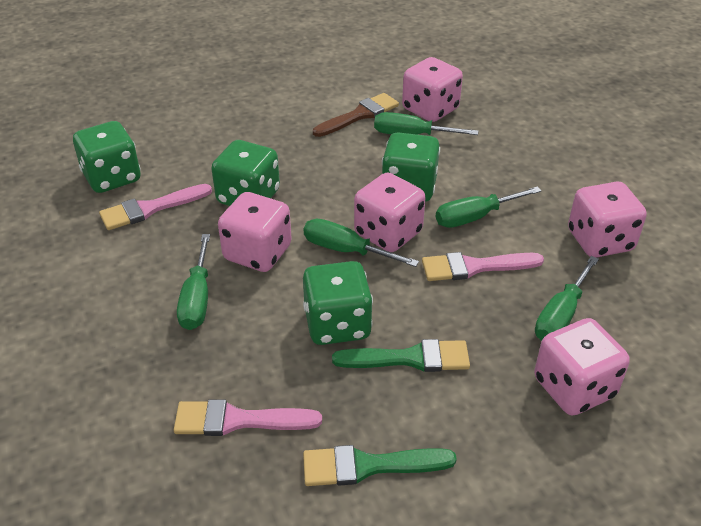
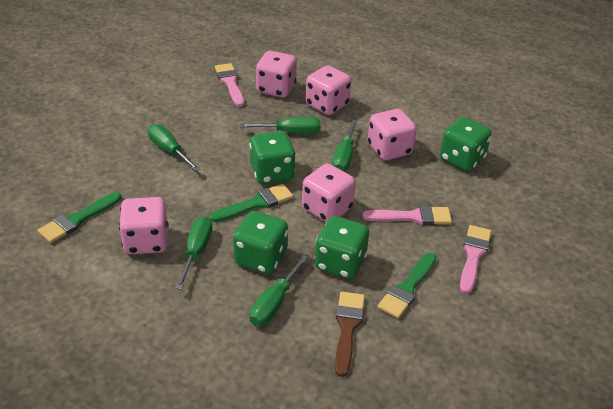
green brush: 2 -> 3

